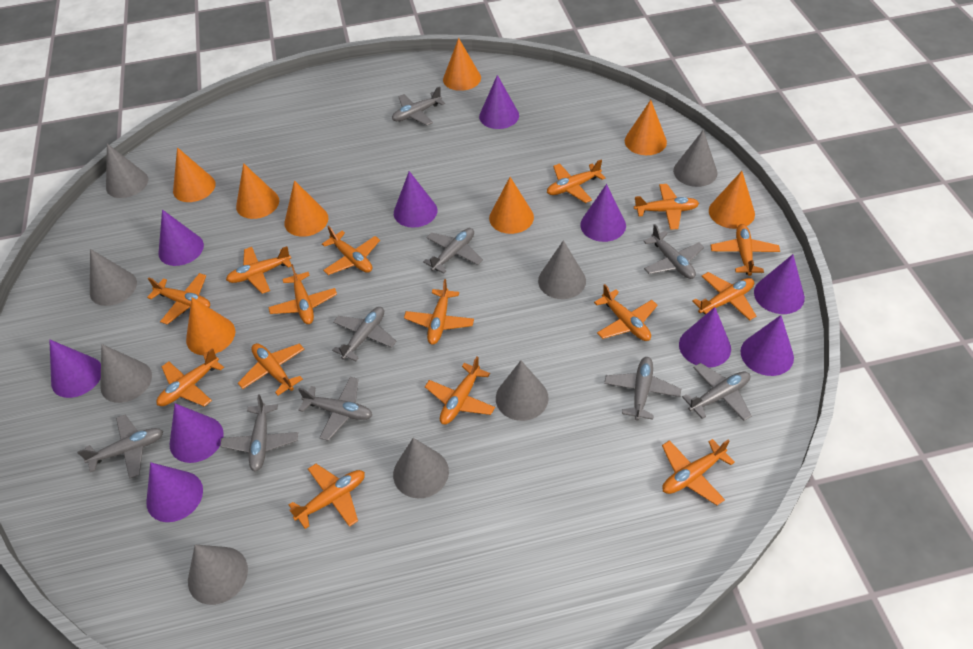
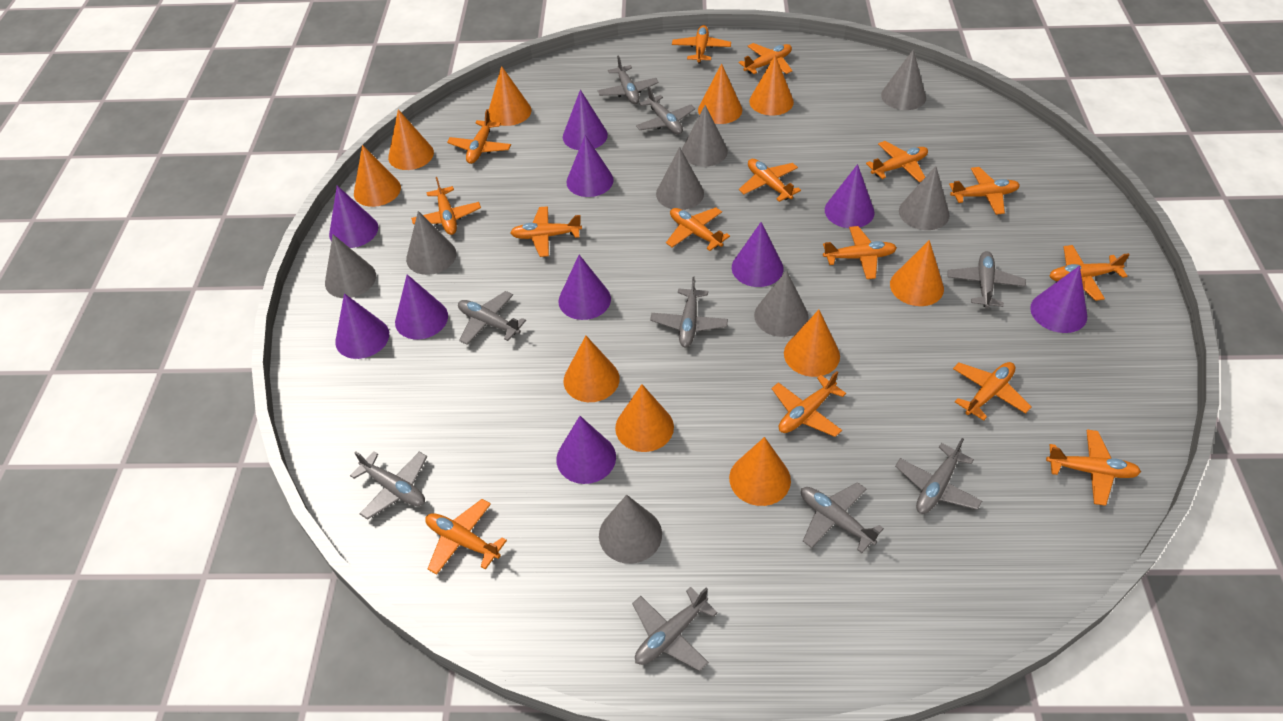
orange cone: 8 -> 10

